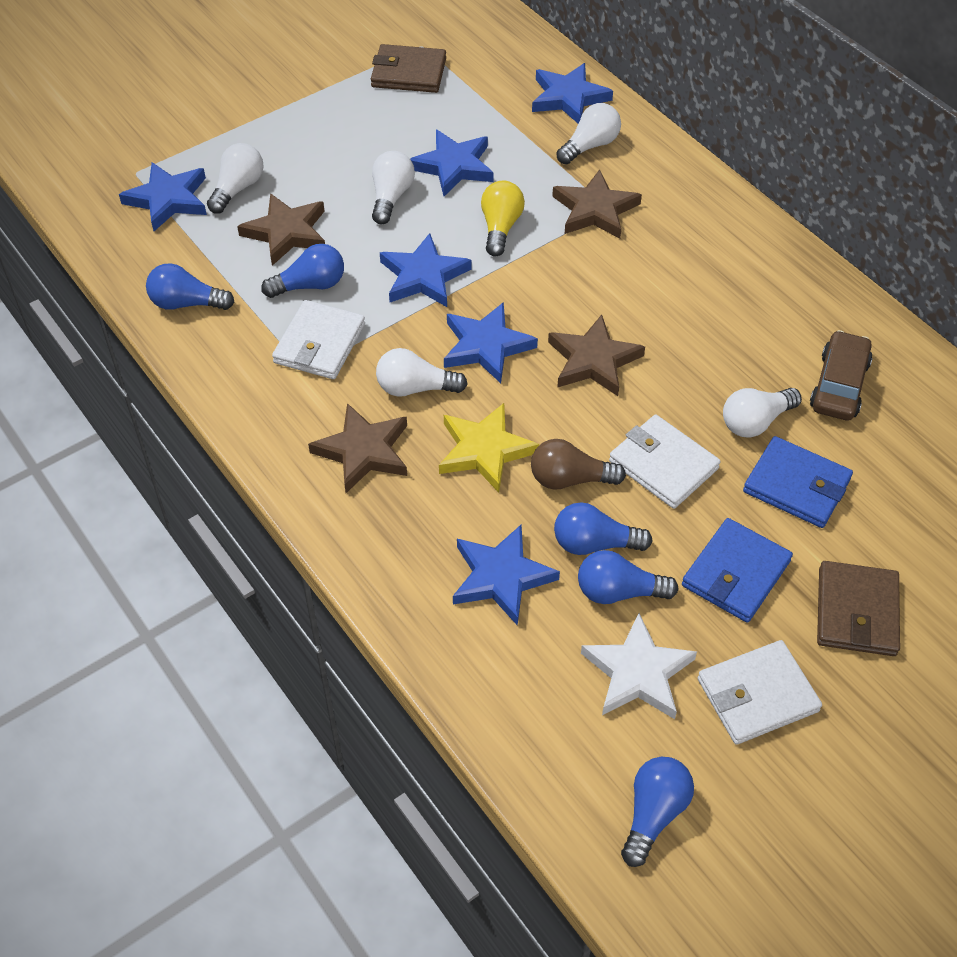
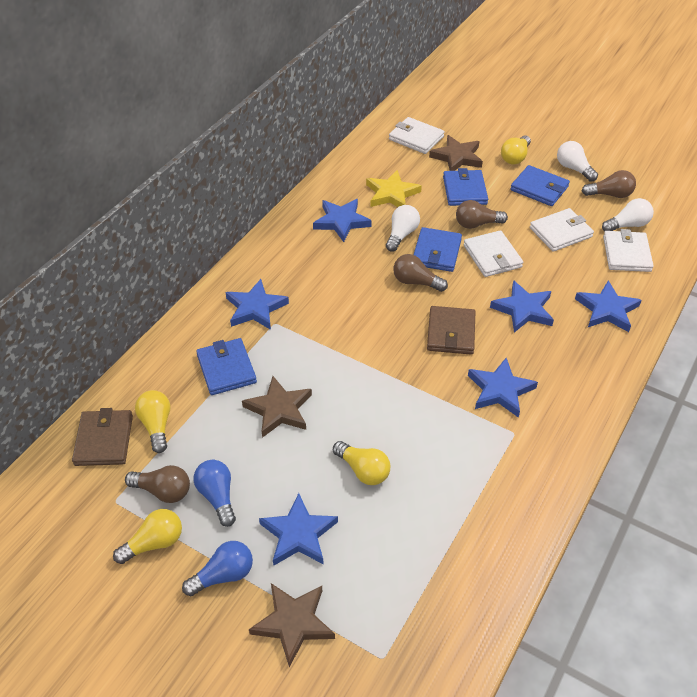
blue light bulb: 5 -> 2
blue wallet: 2 -> 4
brown car: 1 -> 0
brown light bulb: 1 -> 4
brown star: 4 -> 3
white light bulb: 5 -> 3
white star: 1 -> 0
white wallet: 3 -> 4
yellow light bulb: 1 -> 4

